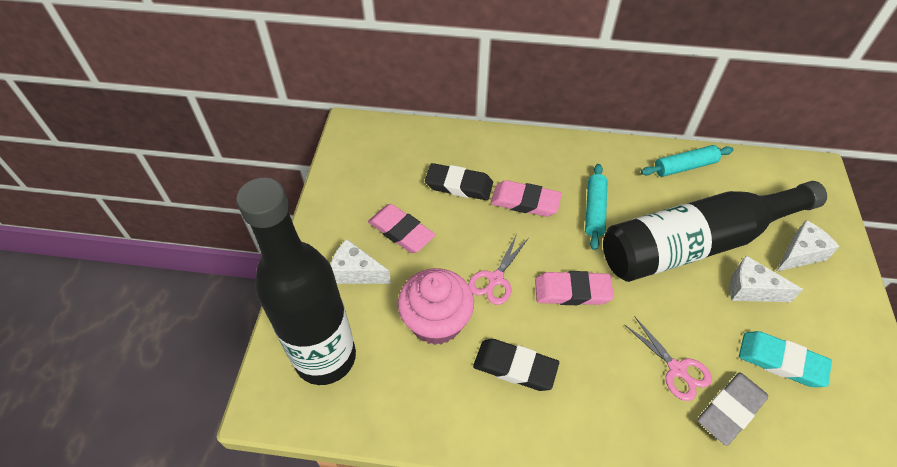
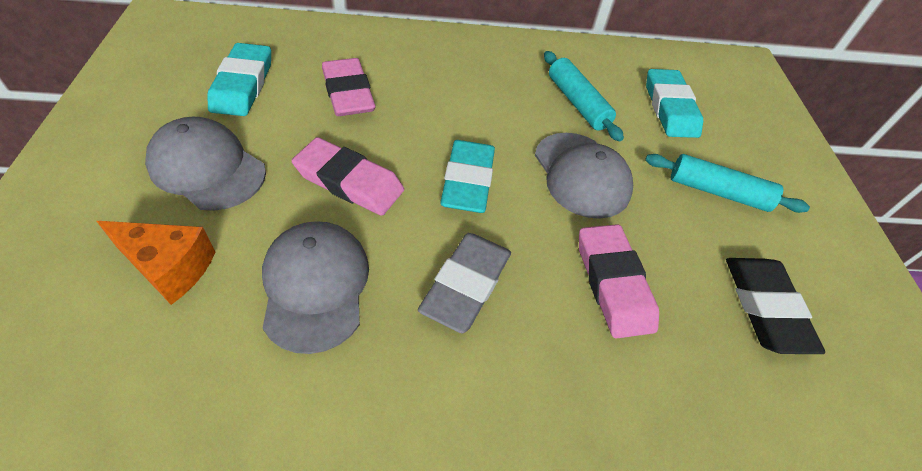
black bottle: 2 -> 0
black eraser: 2 -> 1
grey cap: 0 -> 3
orange cheese: 0 -> 1
pink cupcake: 1 -> 0
pink scissors: 2 -> 0
turquoise eraser: 1 -> 3
white cheese: 3 -> 0

